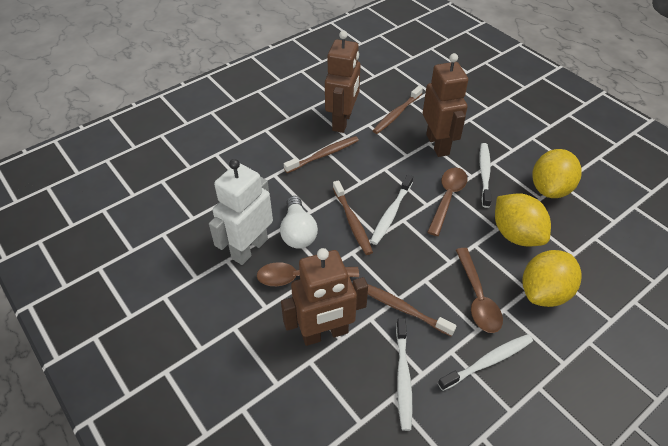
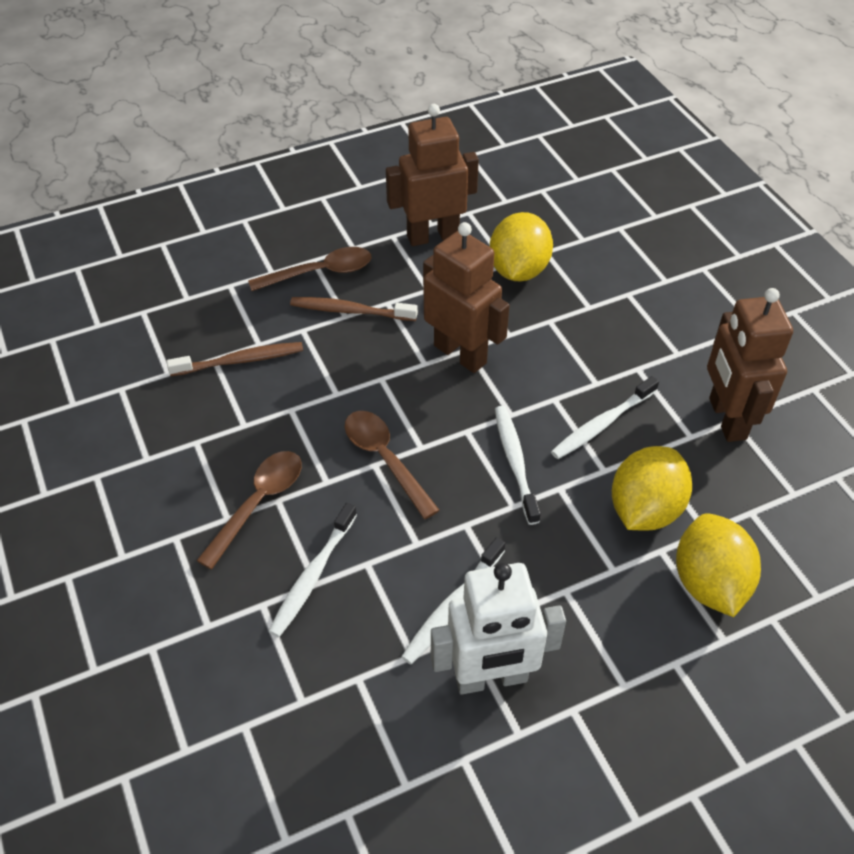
brown toothbrush: 4 -> 2
white light bulb: 1 -> 0

